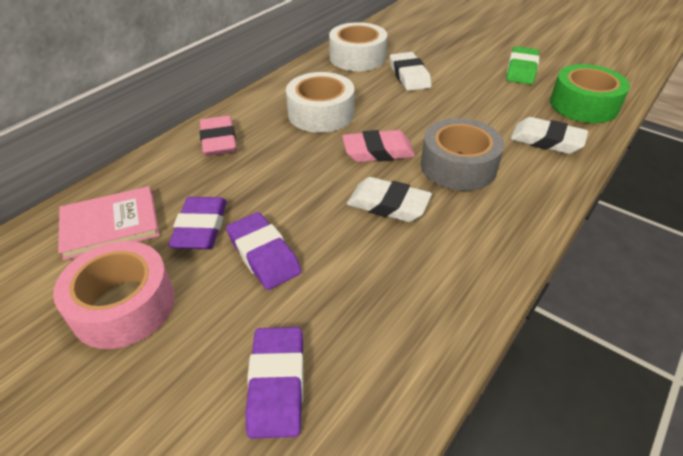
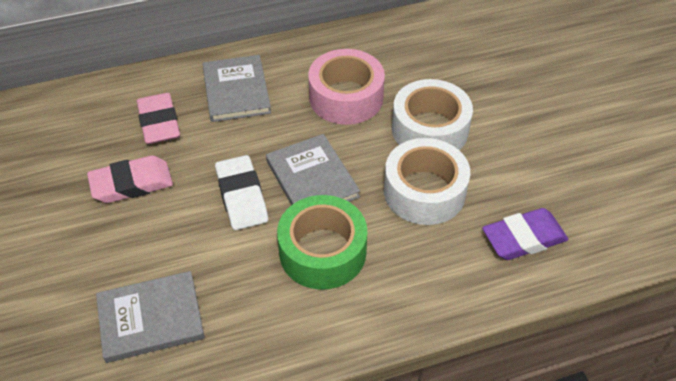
green eraser: 1 -> 0
grey book: 0 -> 3
grey tape: 1 -> 0
pink book: 1 -> 0
purple eraser: 3 -> 1
white eraser: 3 -> 1

